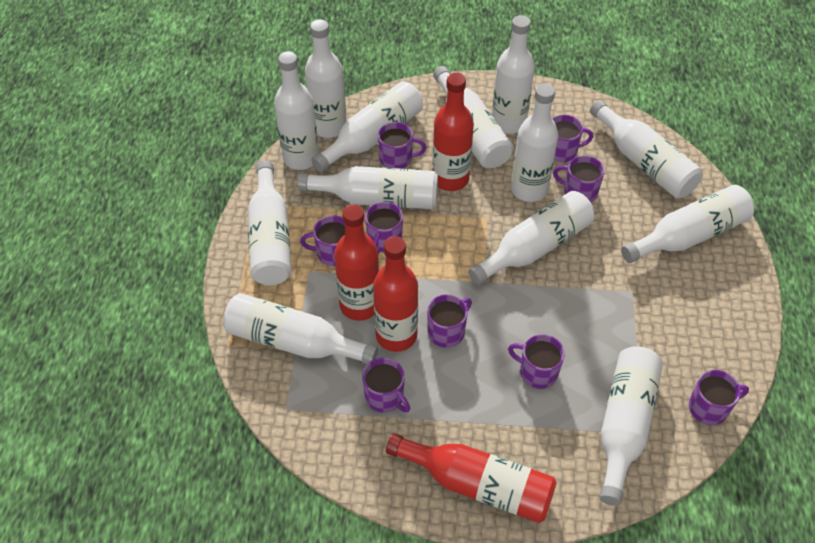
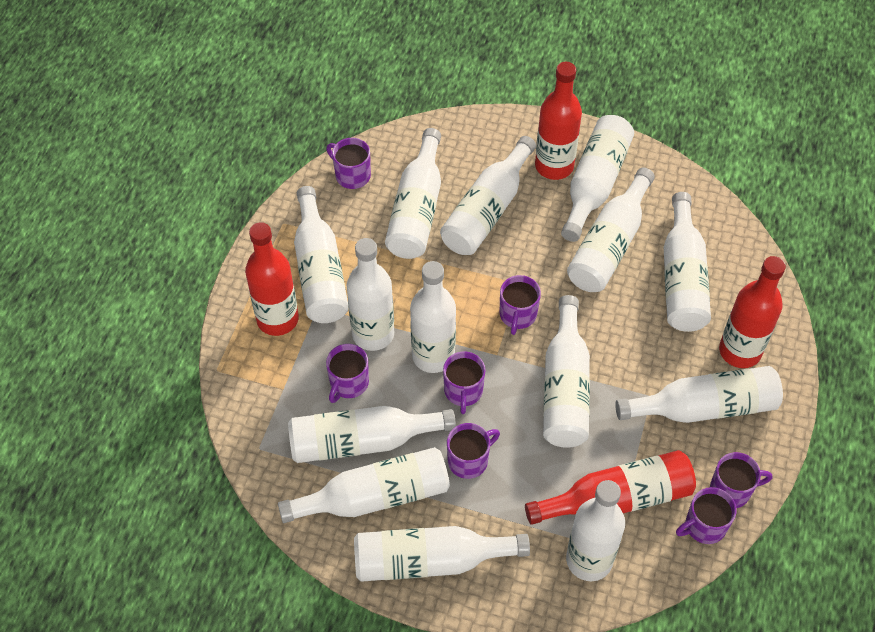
purple mug: 9 -> 7
white bottle: 13 -> 14

